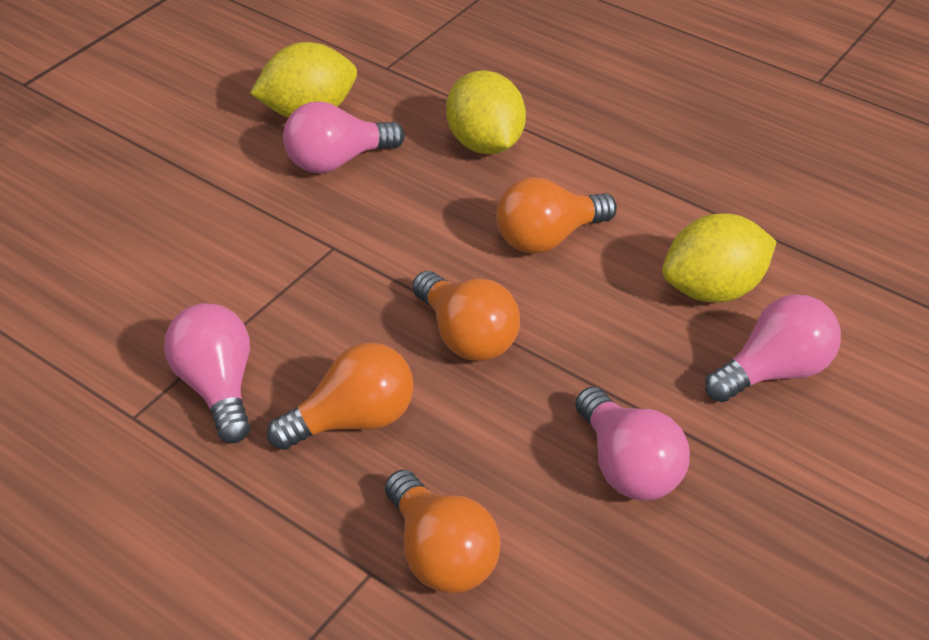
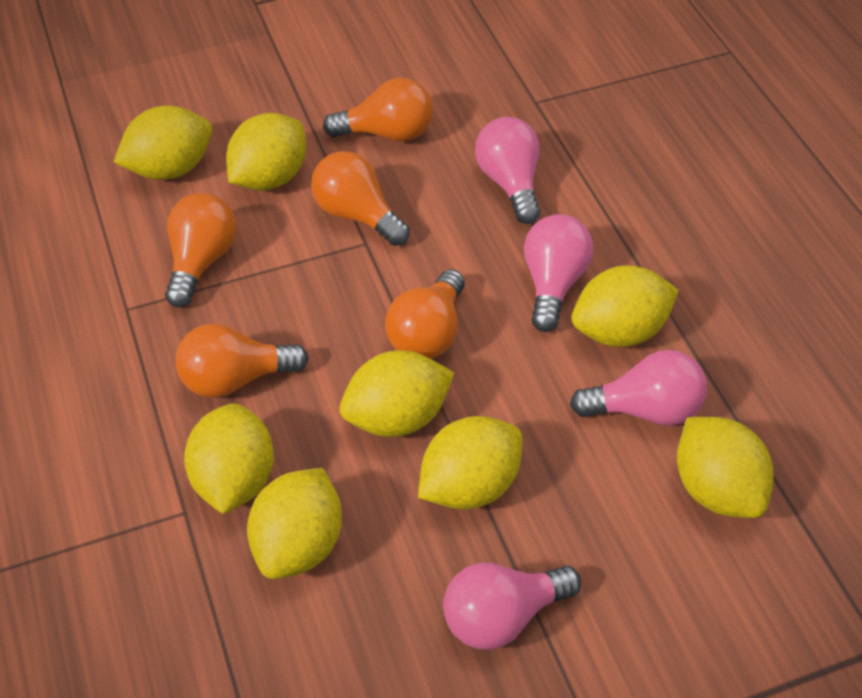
orange light bulb: 4 -> 5
yellow lemon: 3 -> 8

